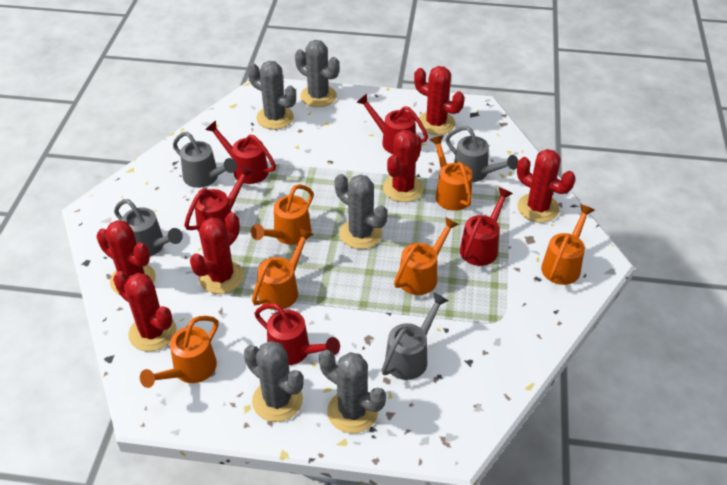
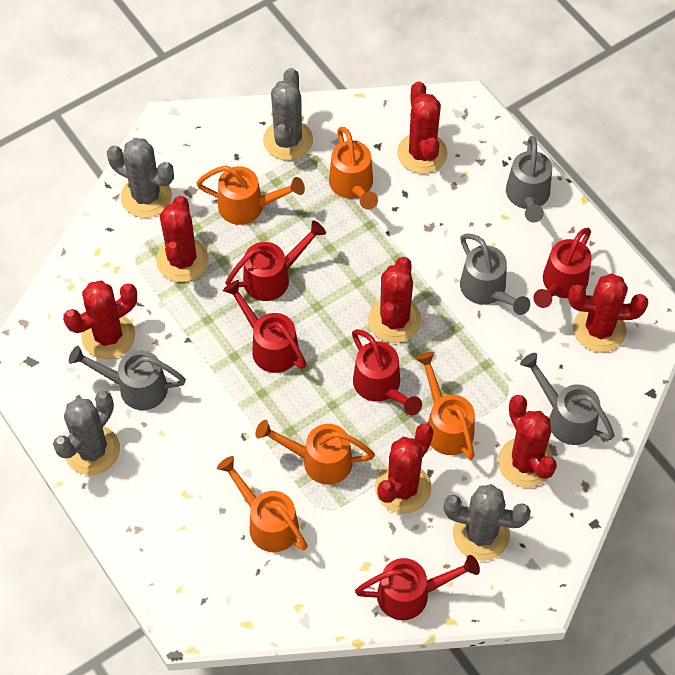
grey cactus: 5 -> 4
orange watering can: 6 -> 5
red cactus: 6 -> 7

